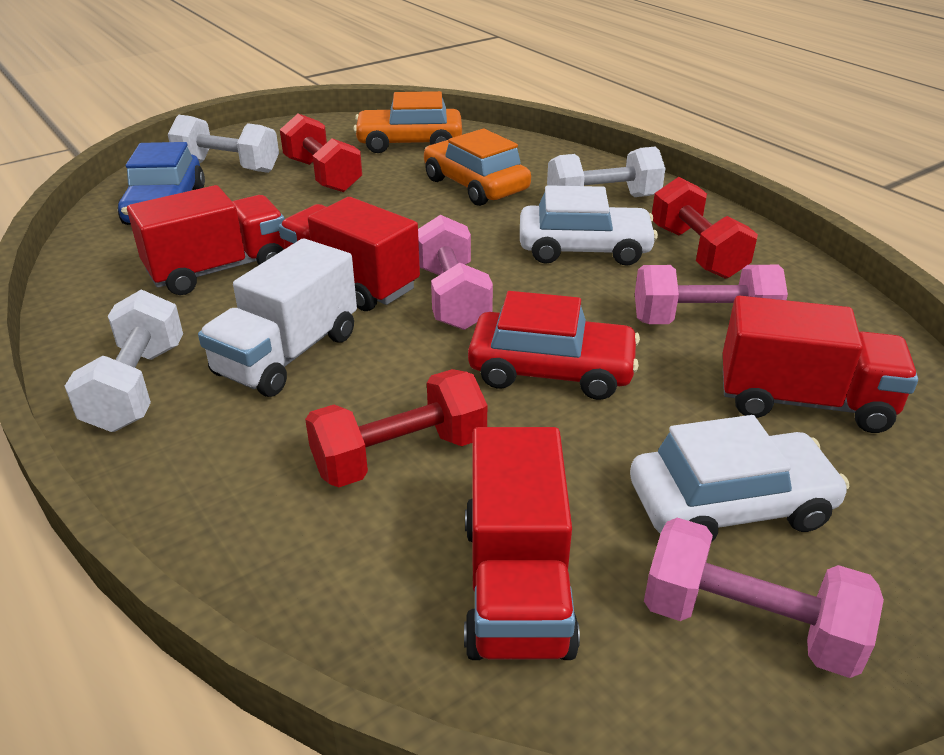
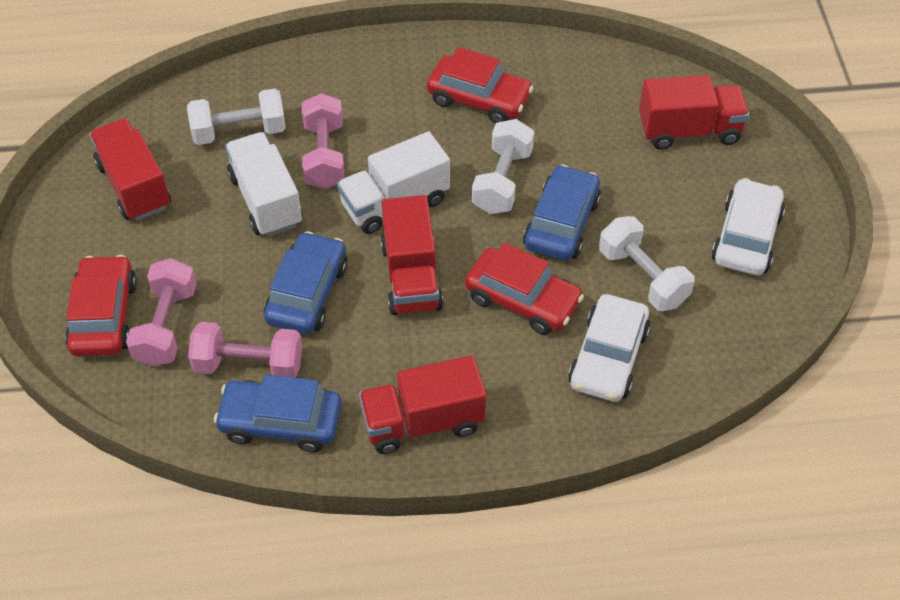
blue car: 1 -> 3
orange car: 2 -> 0
red car: 1 -> 3
red dumbbell: 3 -> 0
white truck: 1 -> 2

